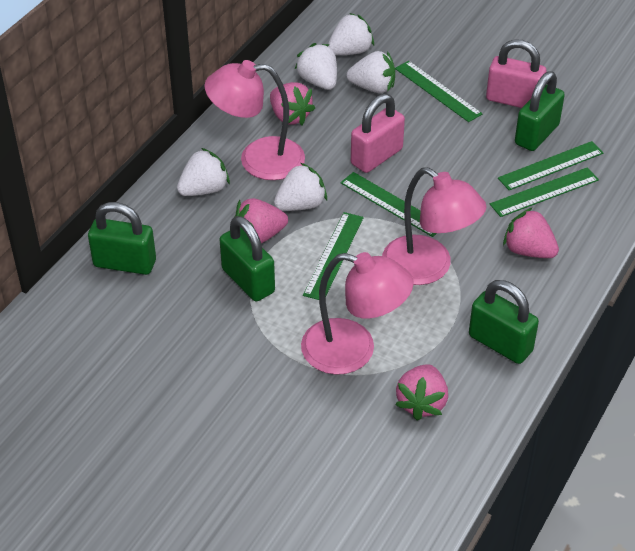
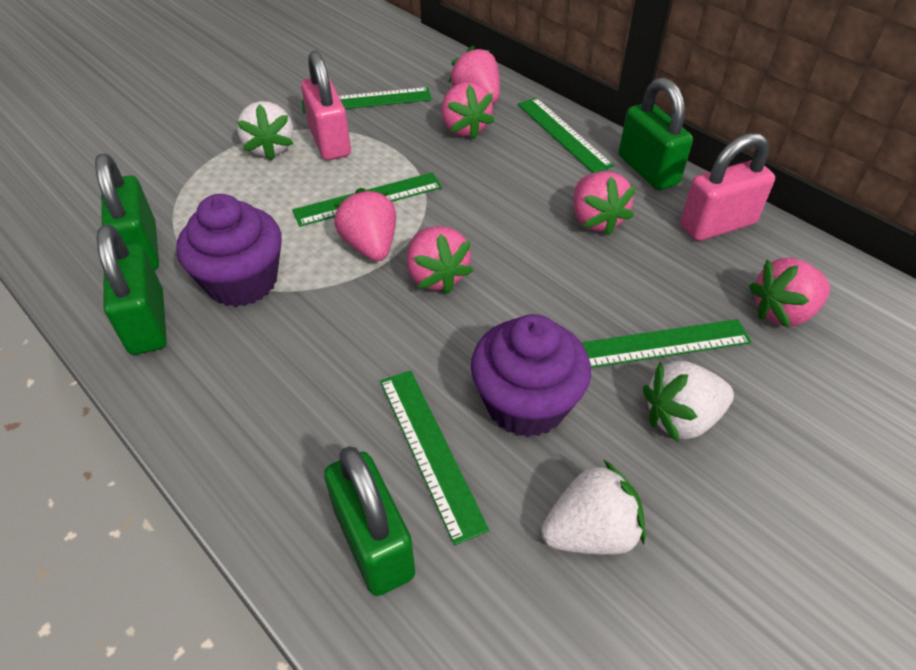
pink lamp: 3 -> 0
pink strawberry: 4 -> 6
purple cupcake: 0 -> 2
white strawberry: 5 -> 3

